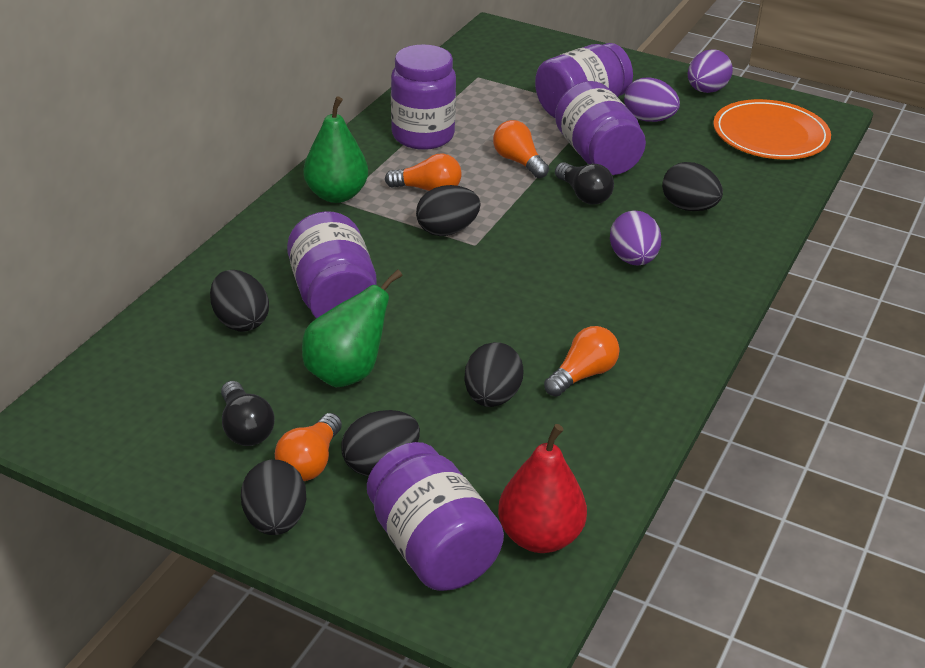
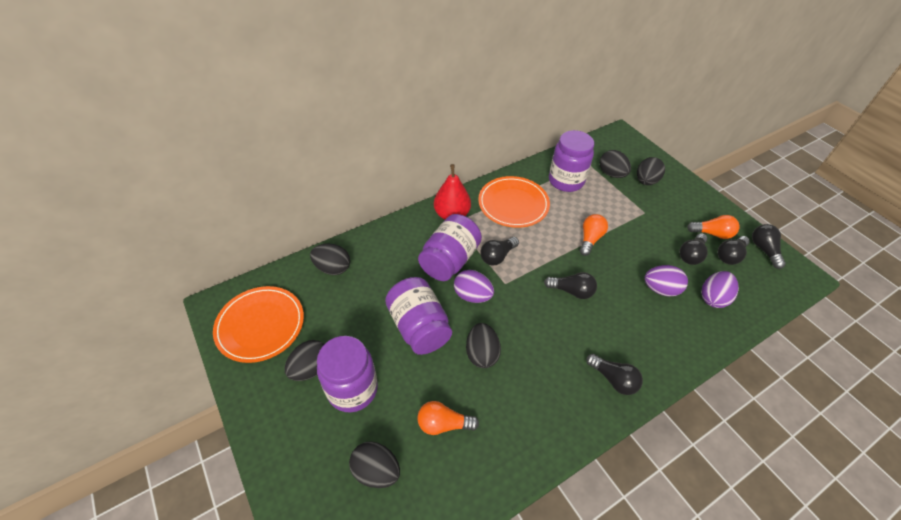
black light bulb: 2 -> 6
green pear: 2 -> 0
orange light bulb: 4 -> 3
orange plate: 1 -> 2
purple jar: 5 -> 4

